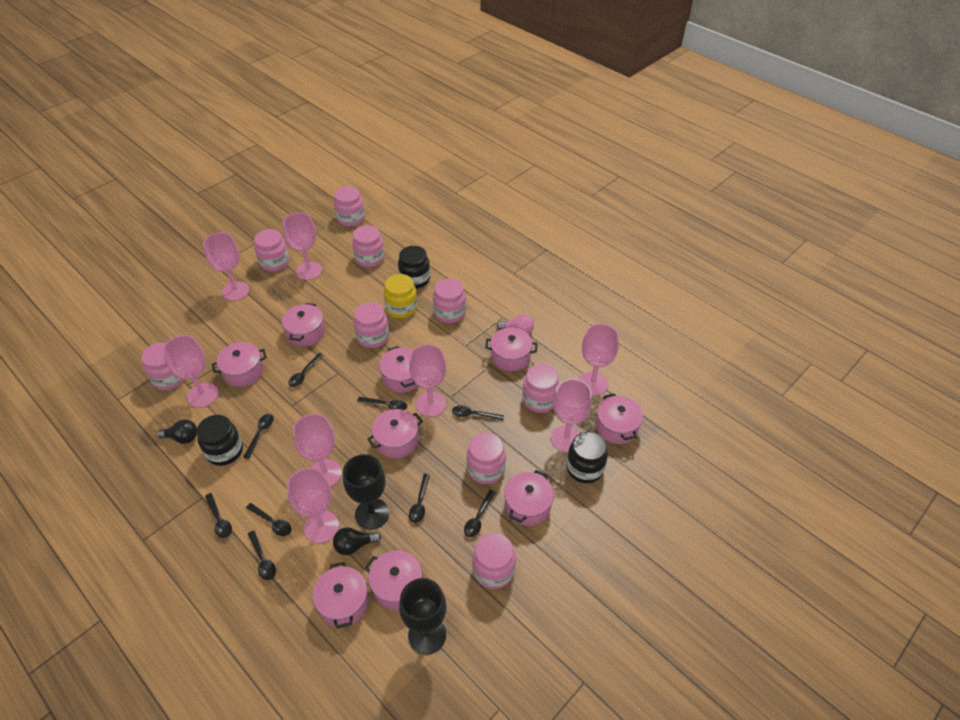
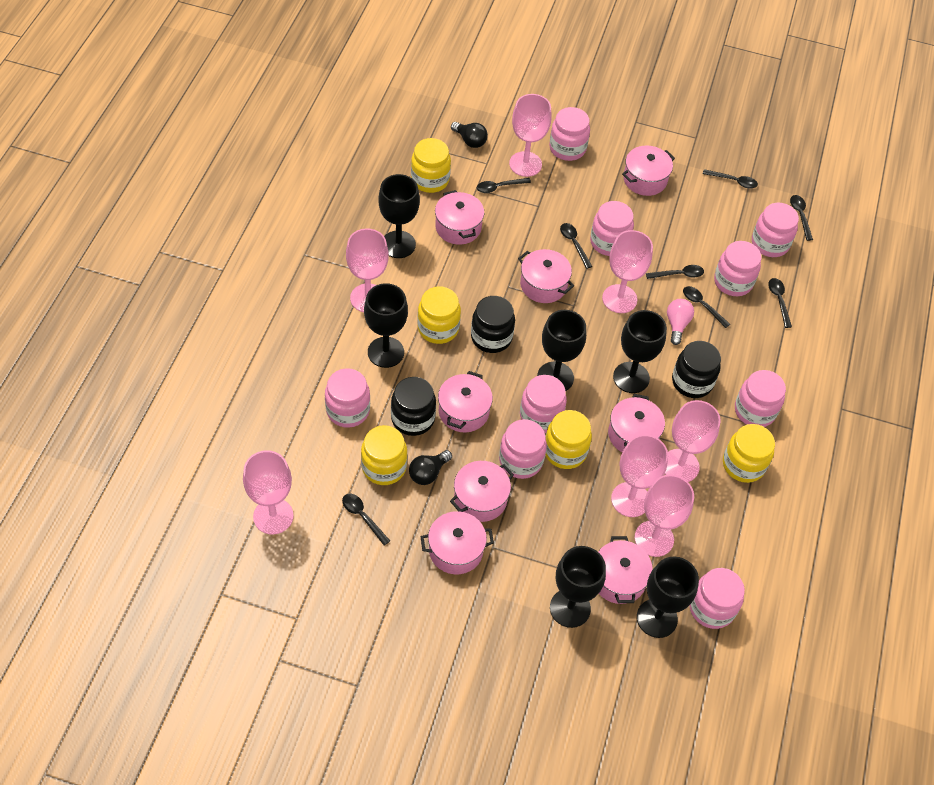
black goblet: 2 -> 6
black spoon: 9 -> 8
pink goblet: 8 -> 7
pink pot: 9 -> 8
yellow jar: 1 -> 5

